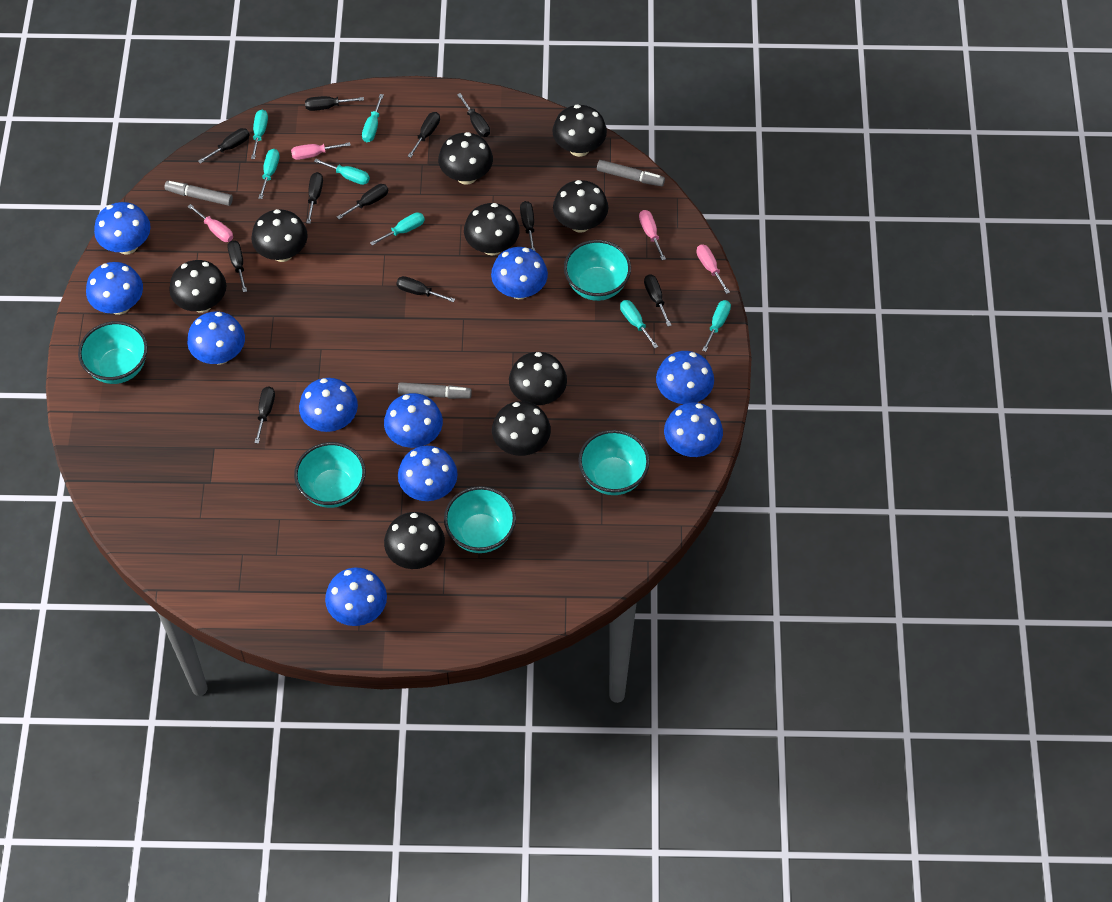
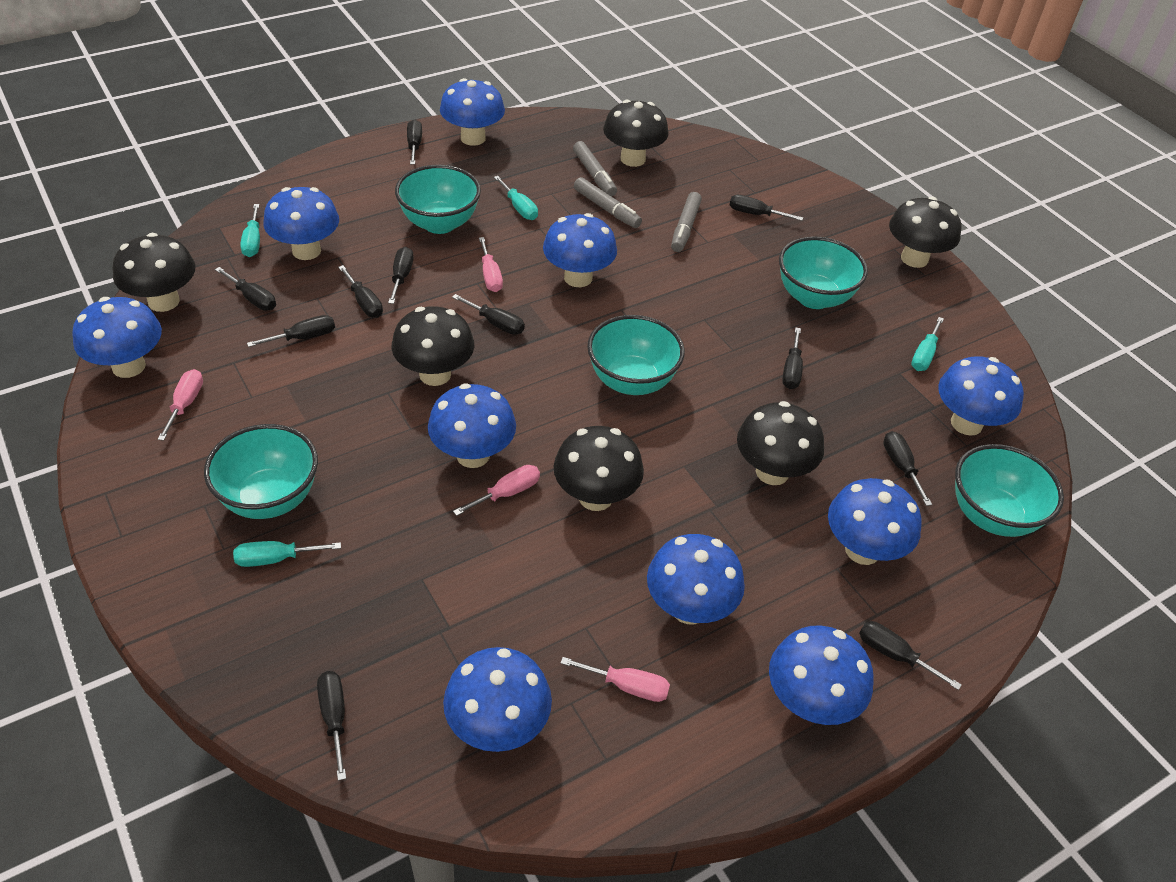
black mushroom: 9 -> 6
turquoise screwdriver: 7 -> 4

